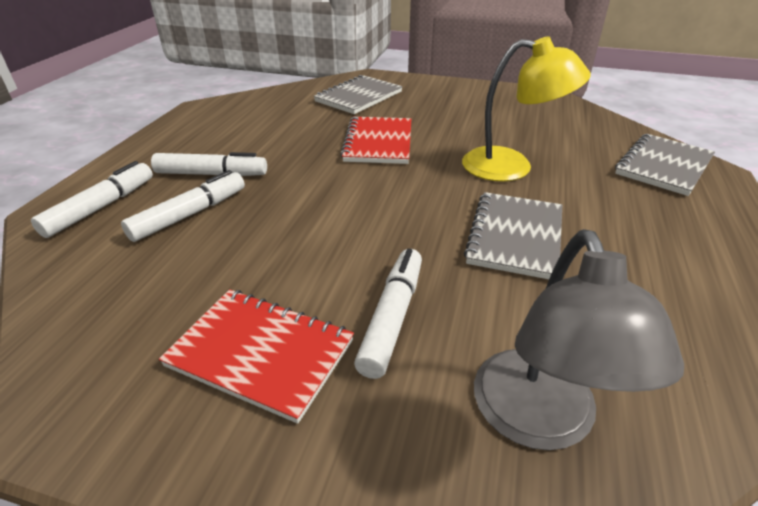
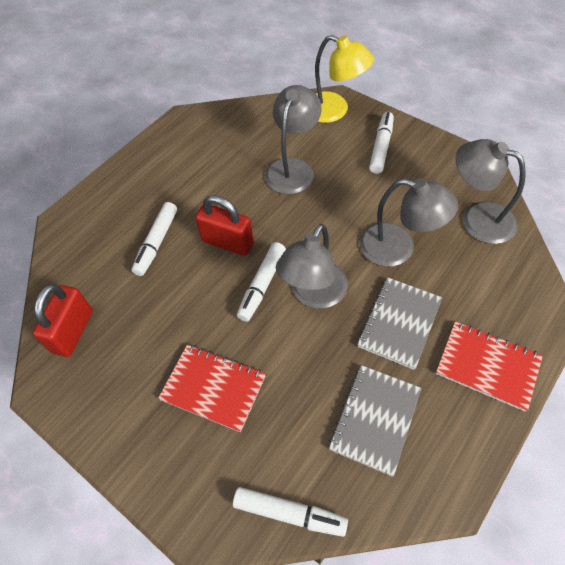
grey lamp: 1 -> 4
grey notebook: 3 -> 2
red padlock: 0 -> 2

